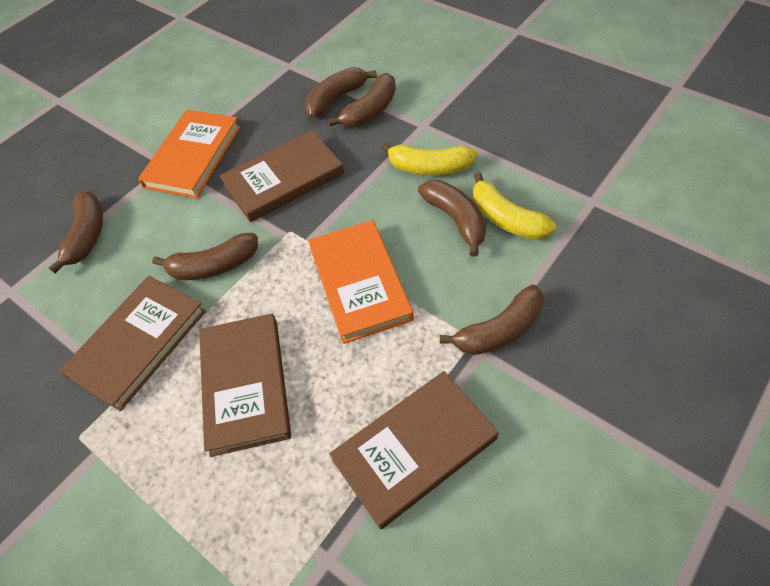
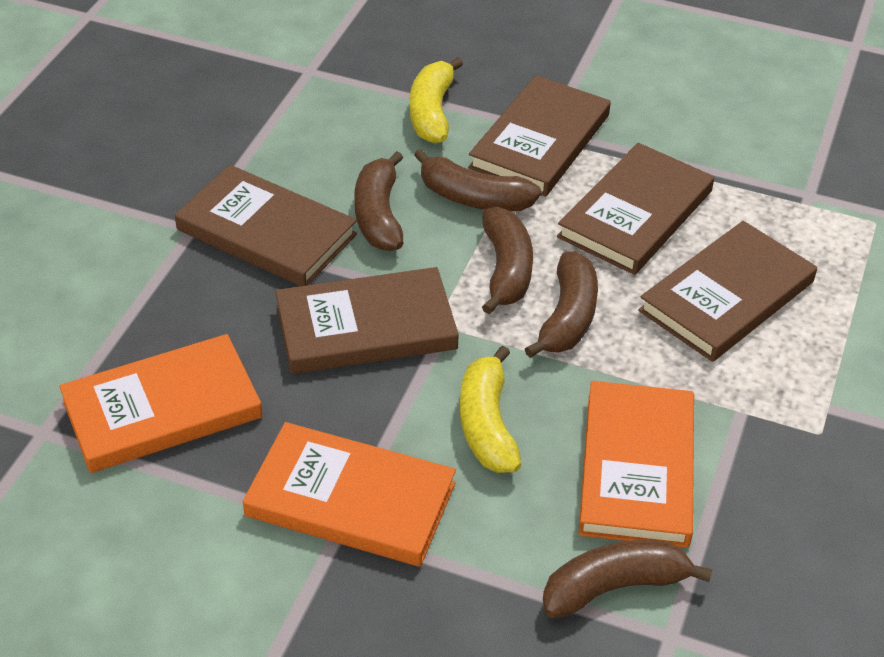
brown banana: 6 -> 5
brown book: 4 -> 5
orange book: 2 -> 3

